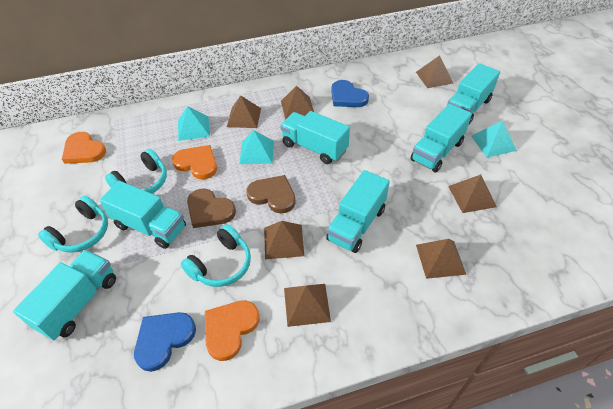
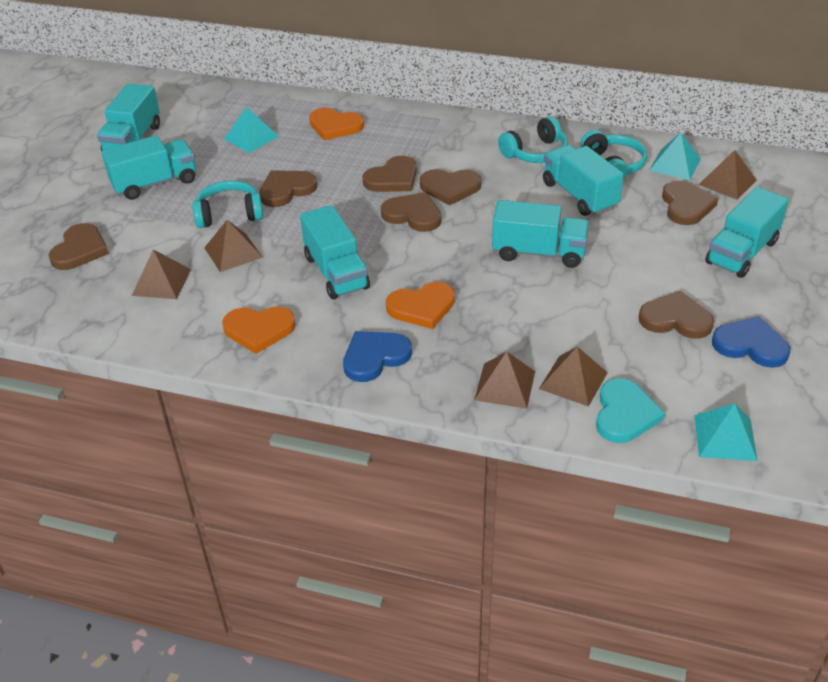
brown heart: 2 -> 7
brown pyramid: 7 -> 5
turquoise heart: 0 -> 1

